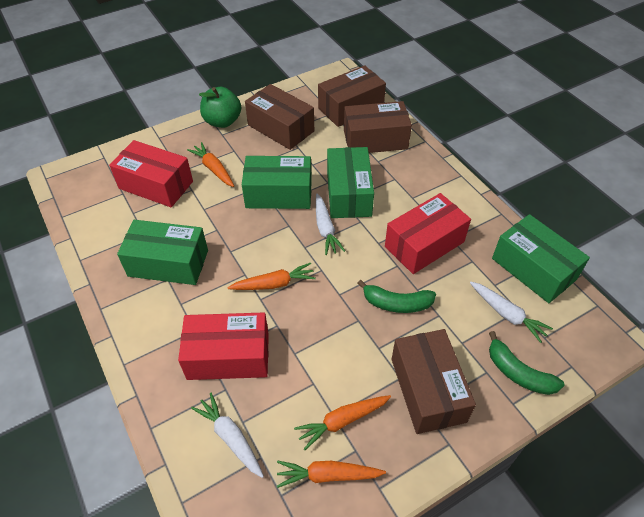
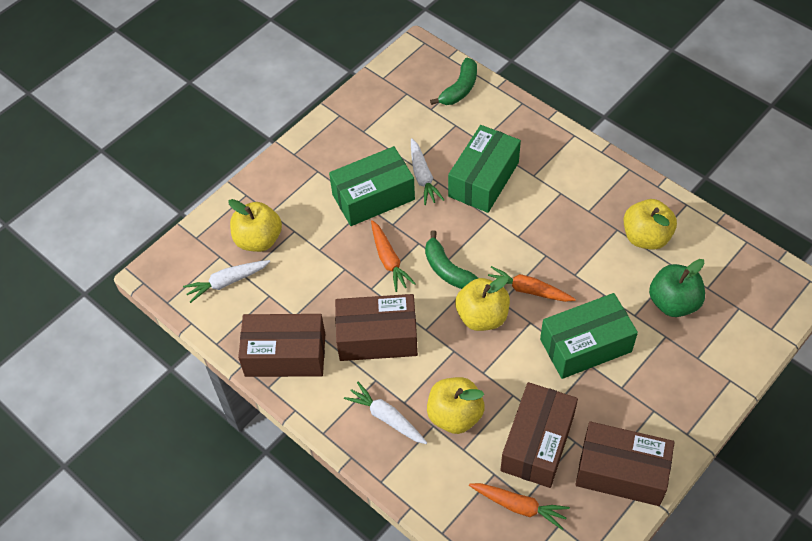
green box: 4 -> 3
orange carrot: 4 -> 3
red box: 3 -> 0
yellow apple: 0 -> 4

